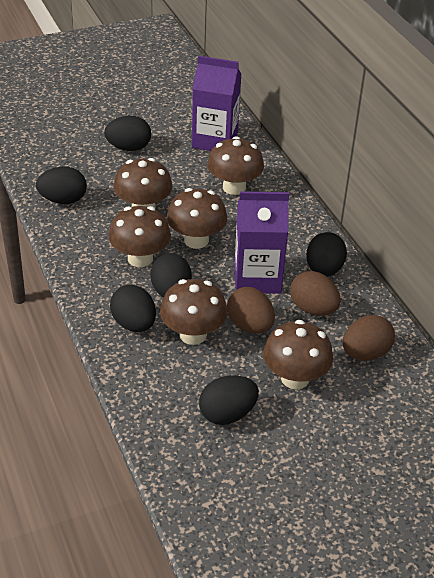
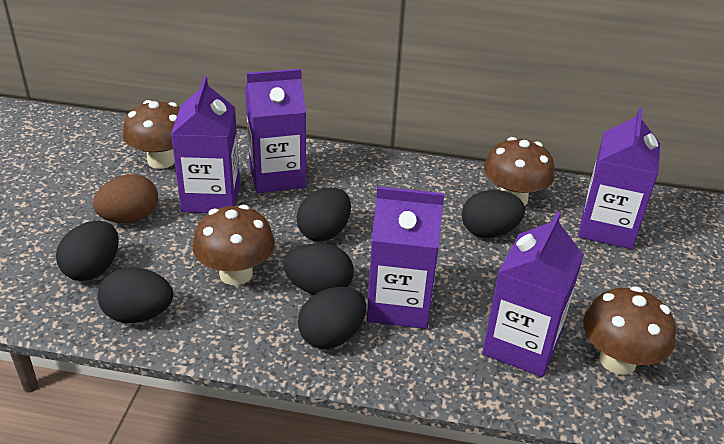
brown egg: 3 -> 1
brown mushroom: 6 -> 4
purple carton: 2 -> 5

